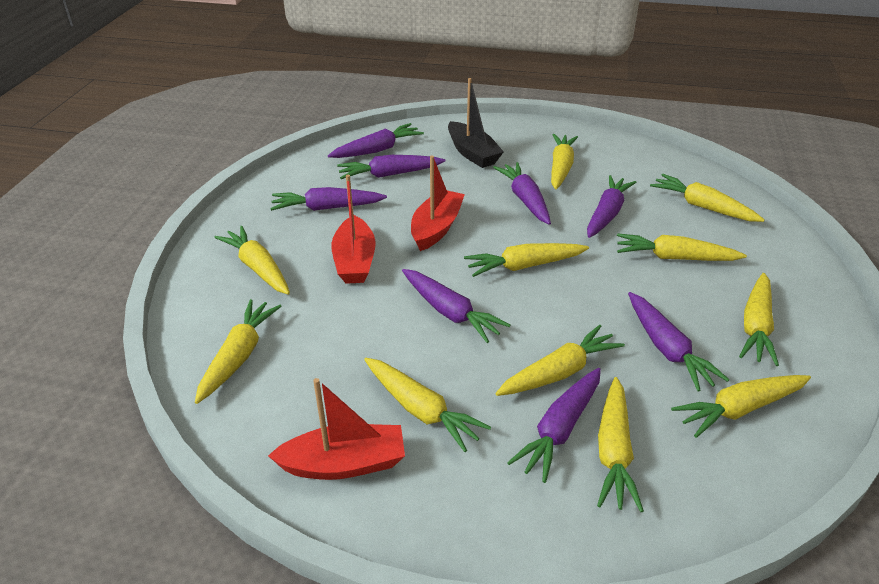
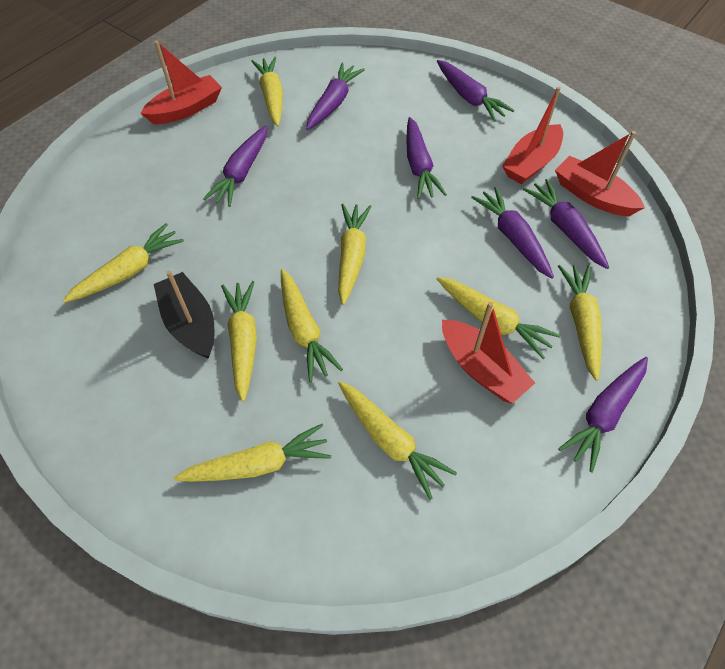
purple carrot: 8 -> 7
red boat: 3 -> 4
yellow carrot: 11 -> 9

